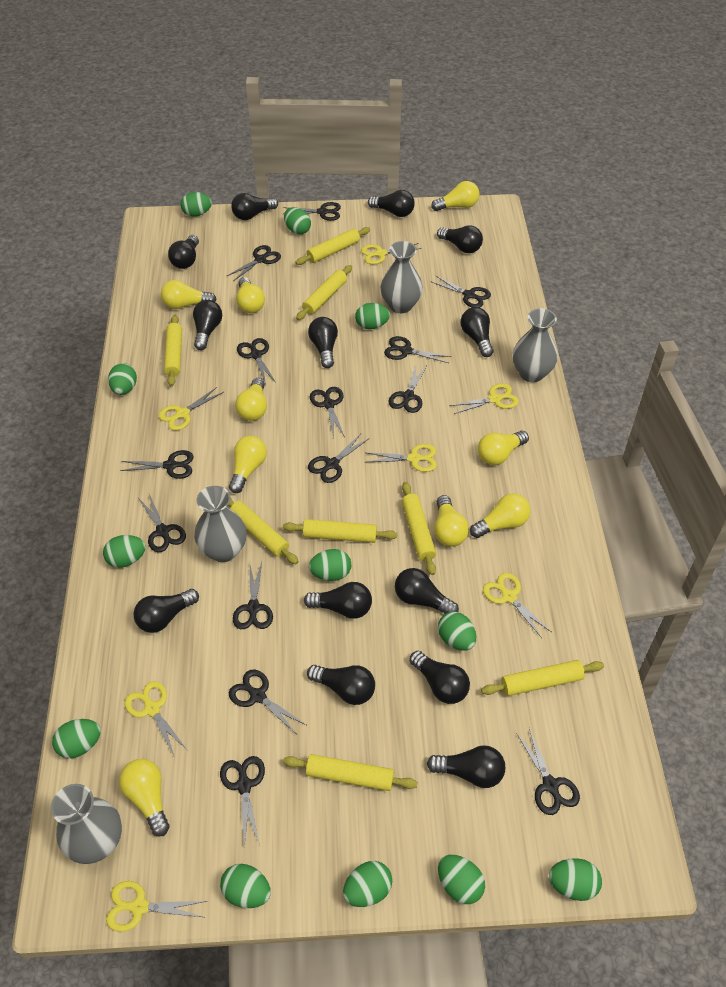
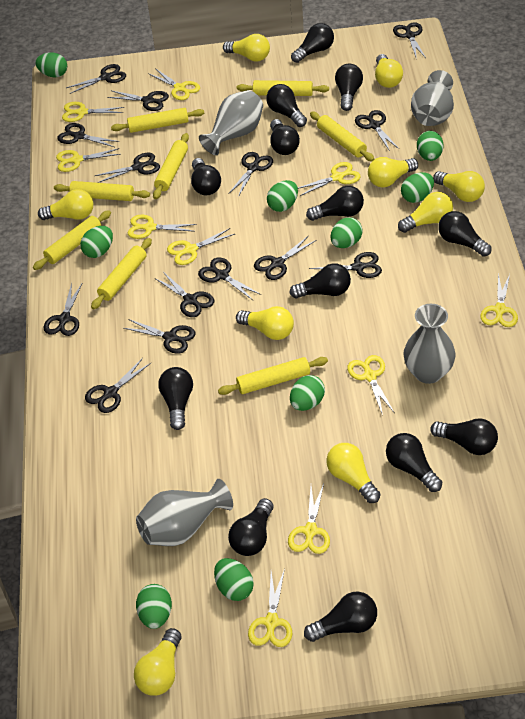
green egg: 12 -> 9
yellow scissors: 7 -> 10

